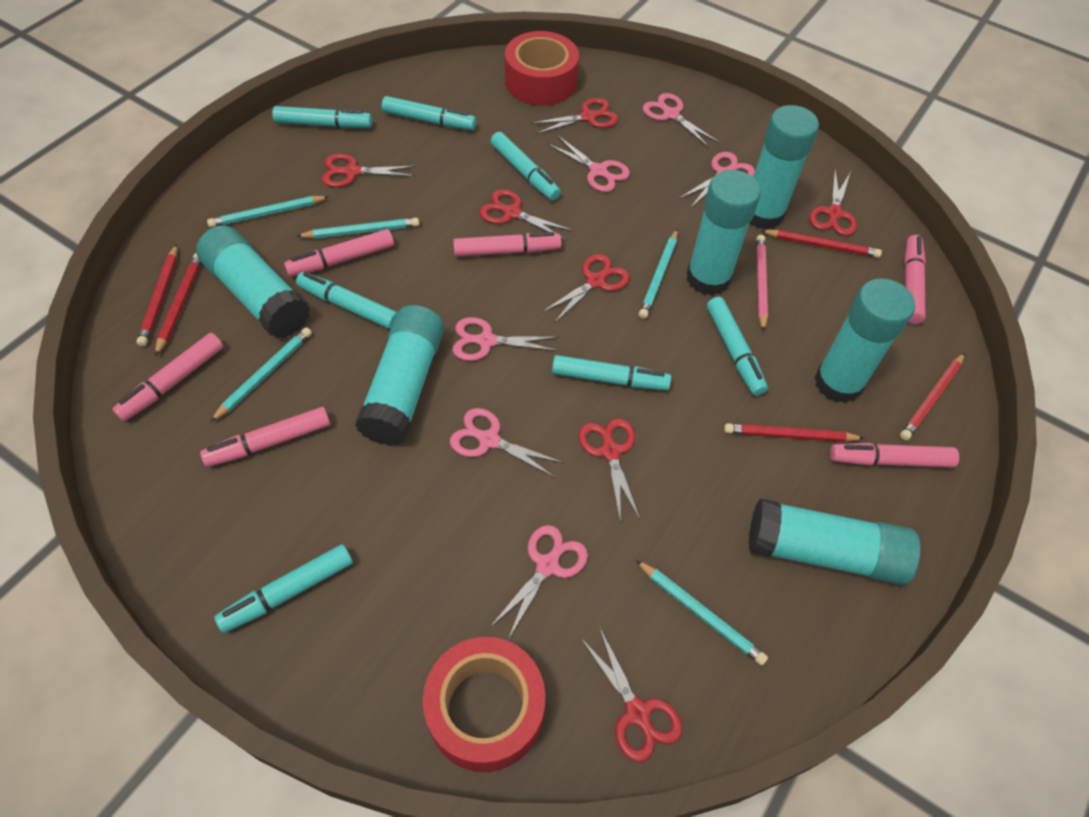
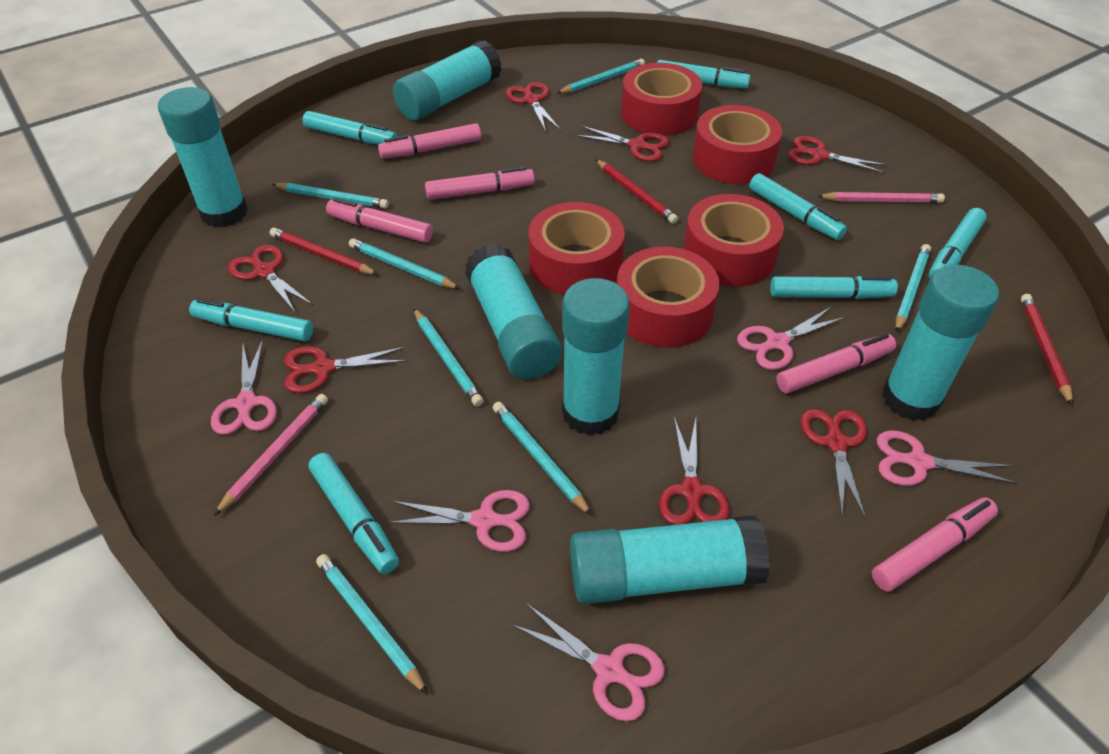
pink marker: 6 -> 5
pink pencil: 1 -> 2
pink scissors: 6 -> 5
red pencil: 5 -> 3
red tape: 2 -> 5
turquoise pencil: 5 -> 7

